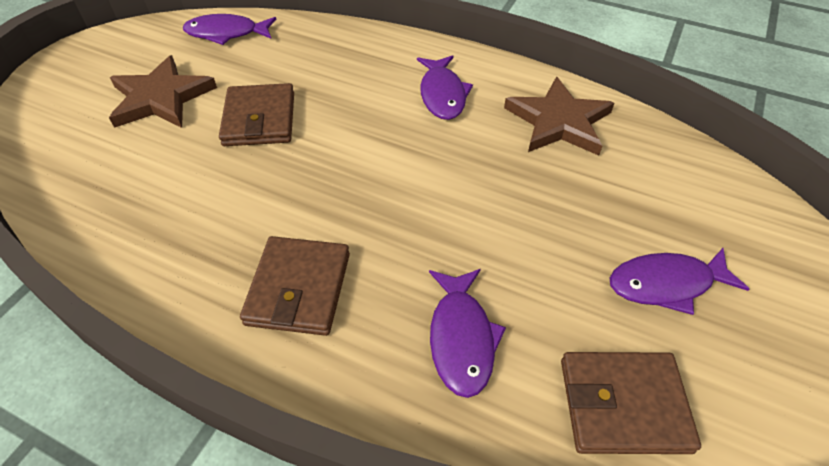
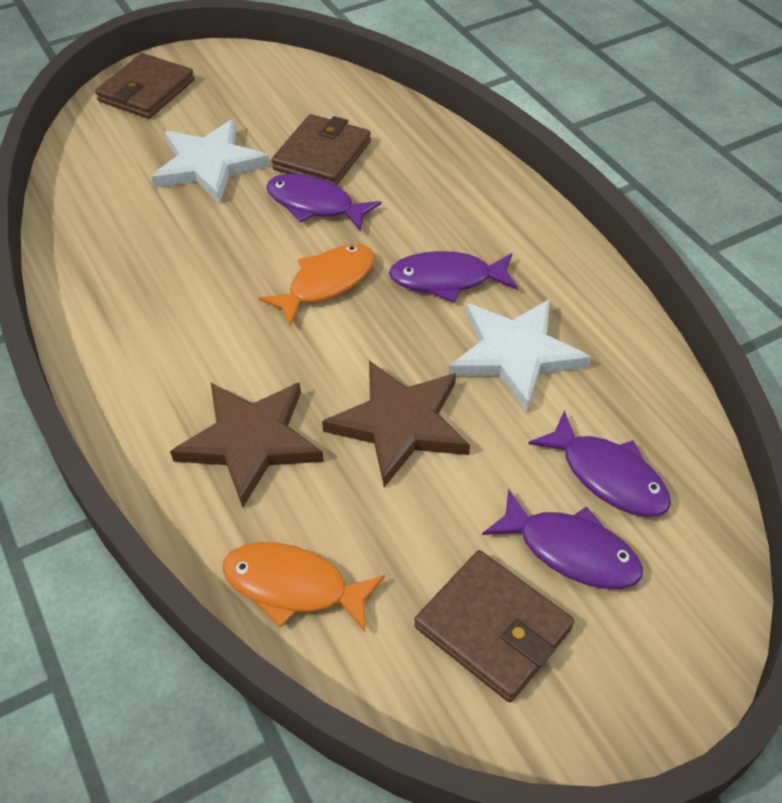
orange fish: 0 -> 2
white star: 0 -> 2

